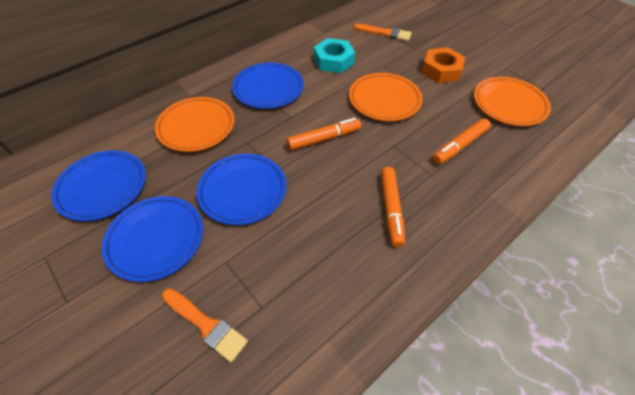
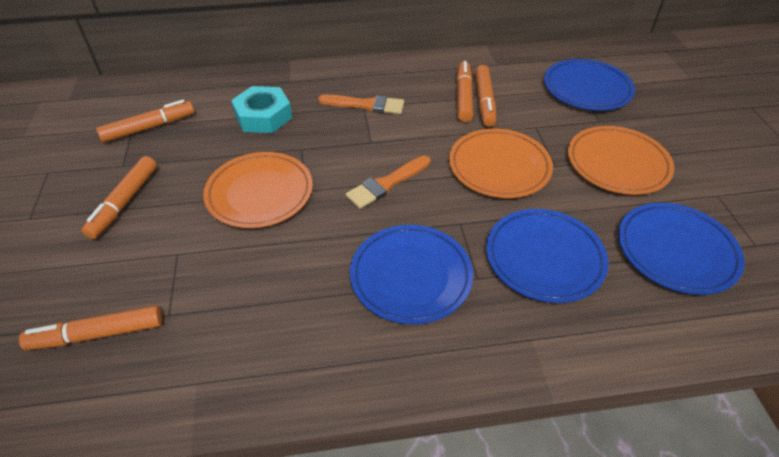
orange marker: 3 -> 5
orange nut: 1 -> 0

